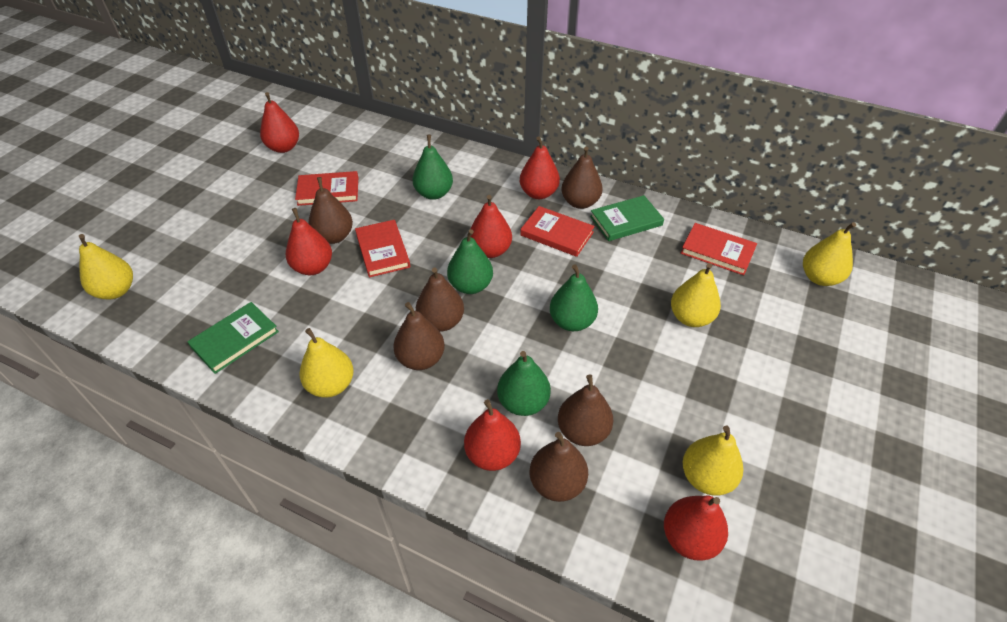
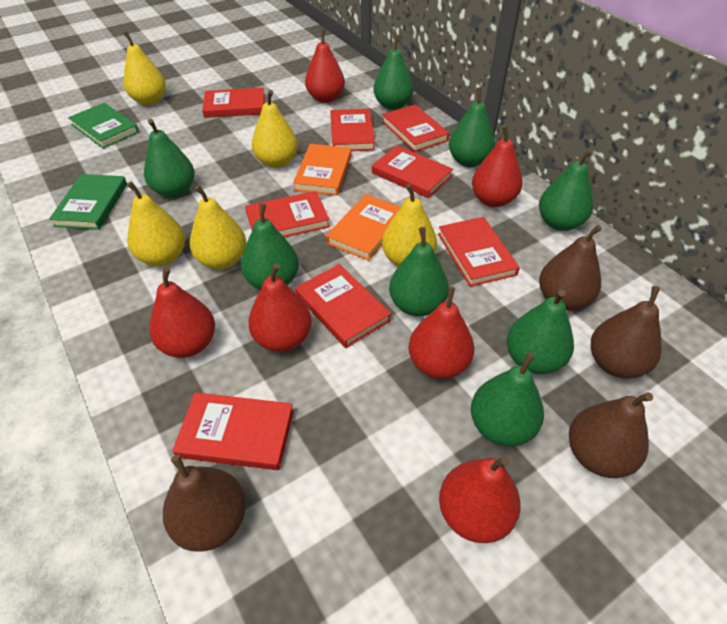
brown pear: 6 -> 4
green pear: 4 -> 8
orange book: 0 -> 2
red book: 4 -> 8

